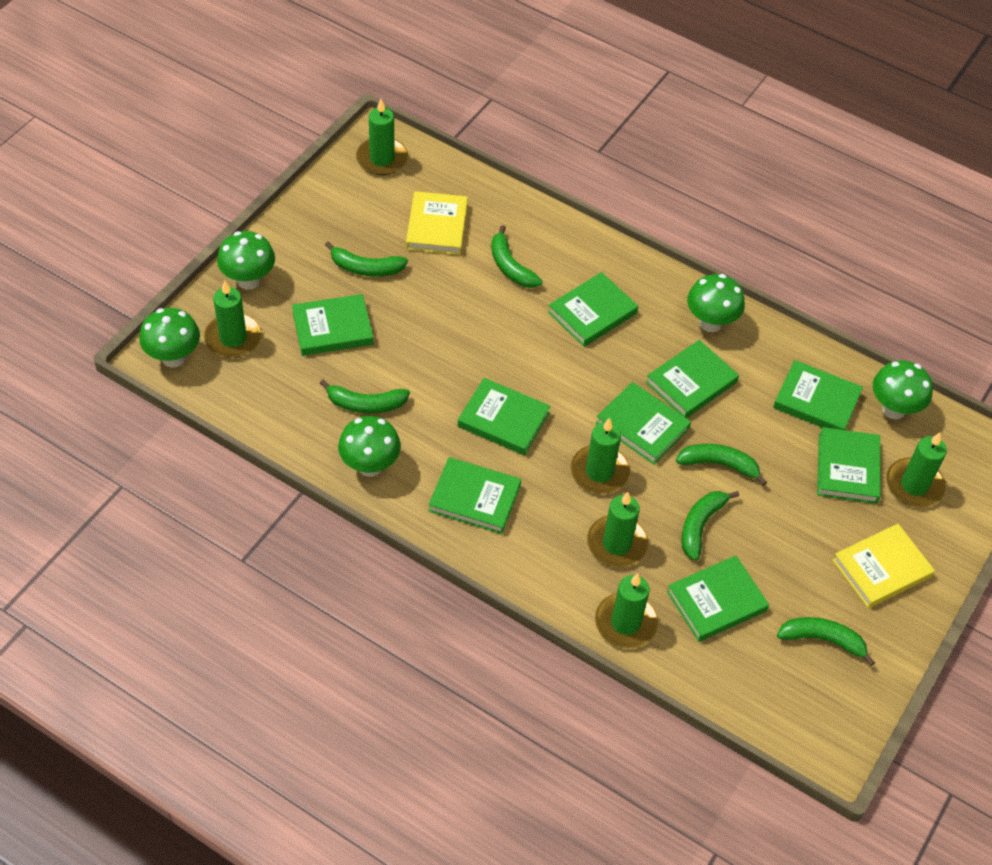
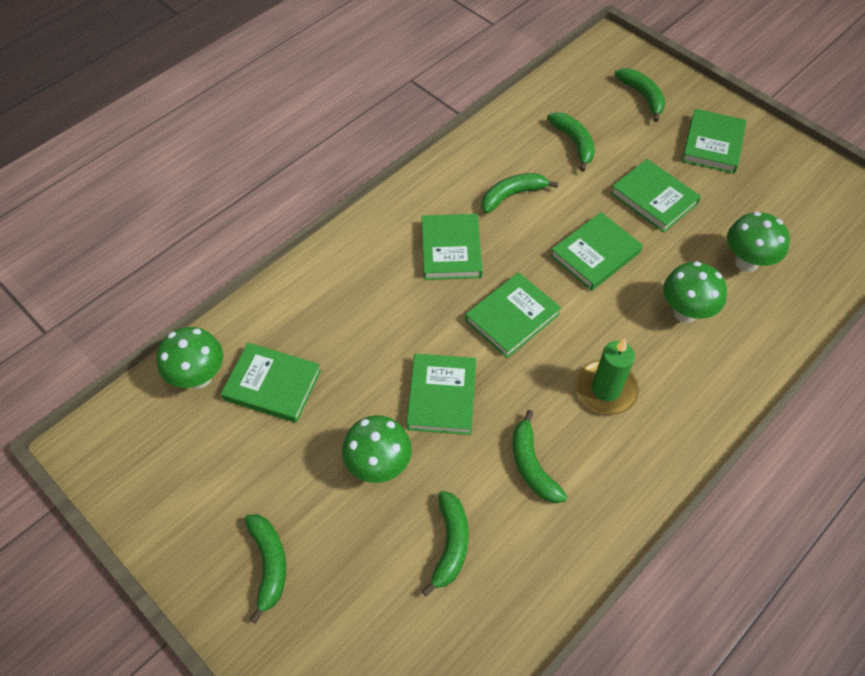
green book: 9 -> 7
green candle: 6 -> 1
green mushroom: 5 -> 4
yellow book: 2 -> 0

